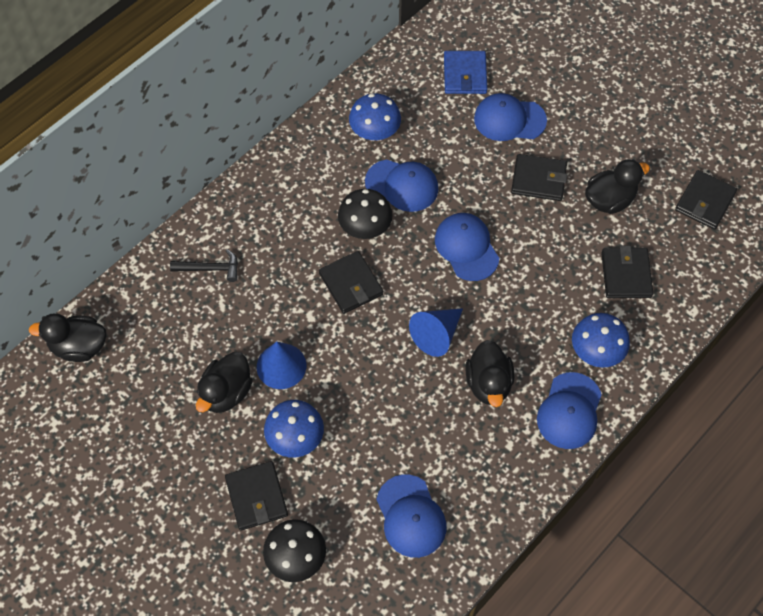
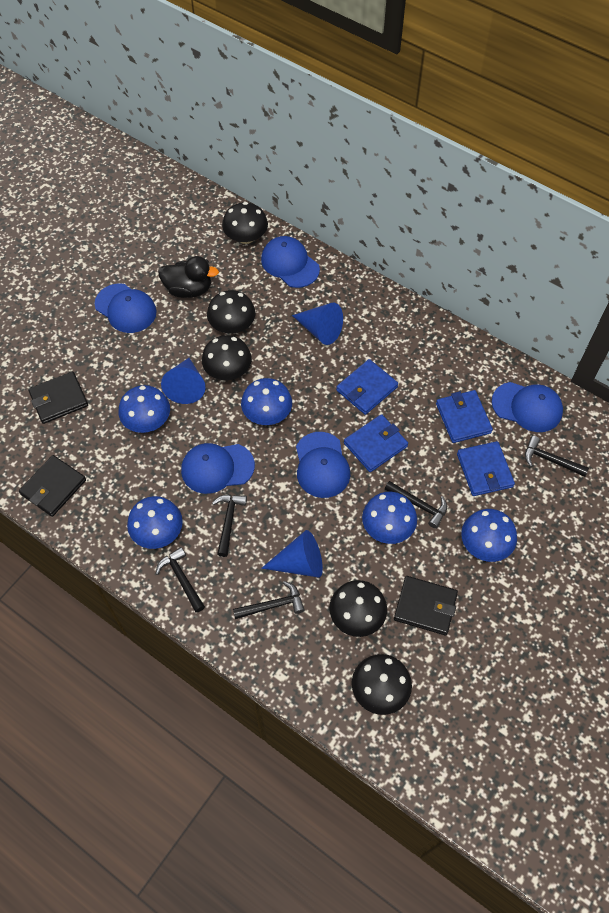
black duck: 4 -> 1
black hammer: 1 -> 5
black mushroom: 2 -> 5
black wallet: 5 -> 3
blue cone: 2 -> 3
blue mushroom: 3 -> 5
blue wallet: 1 -> 4

